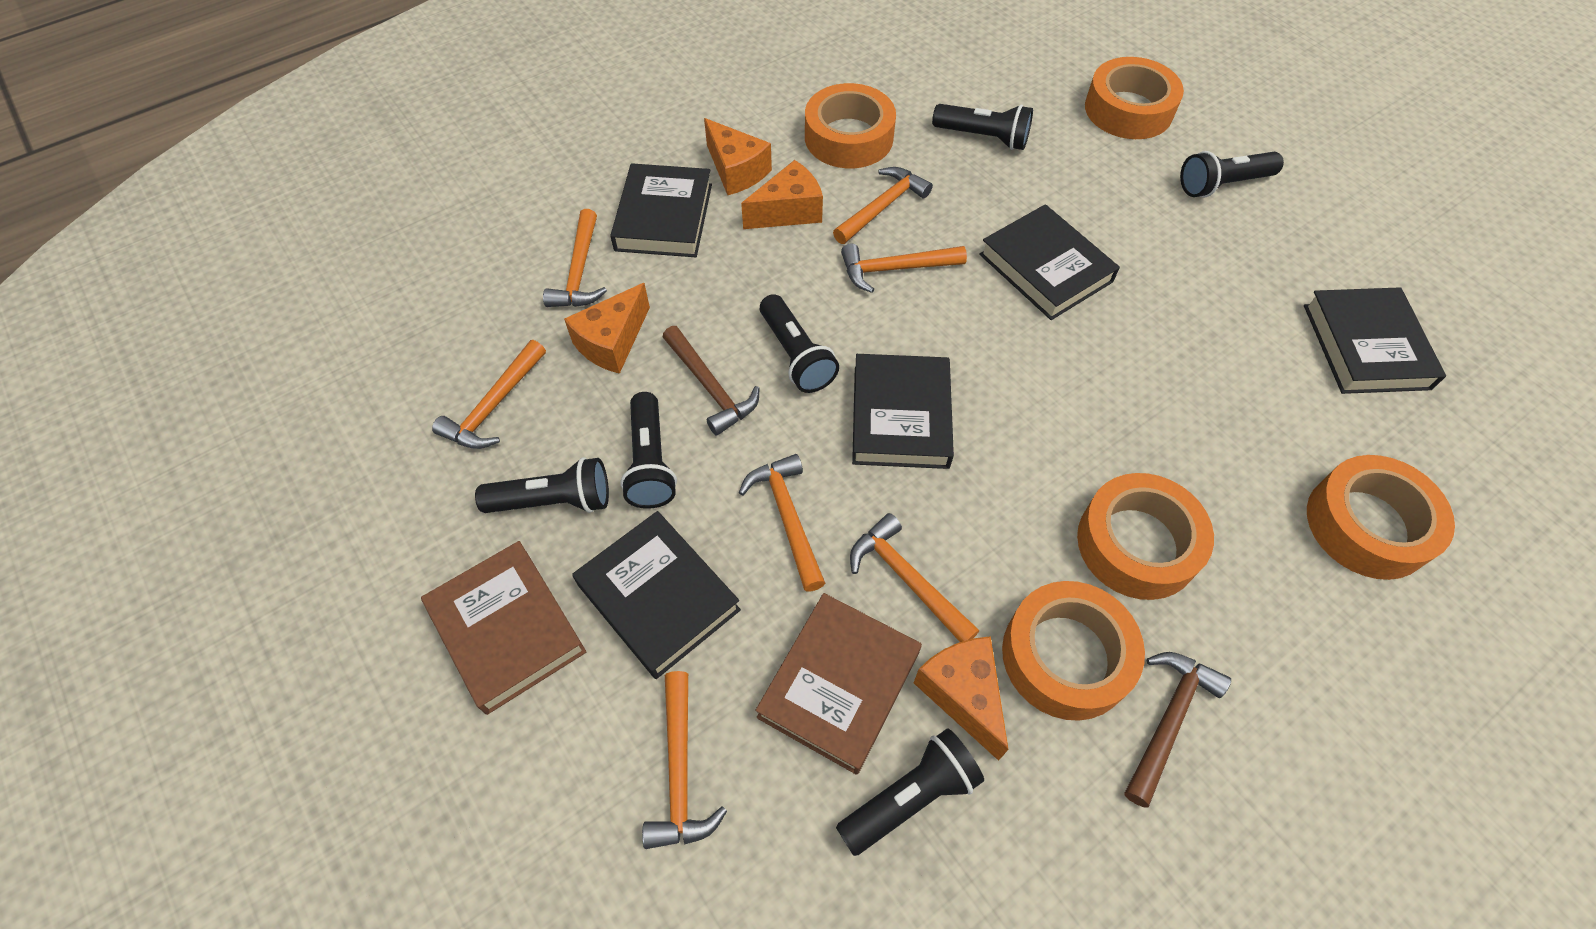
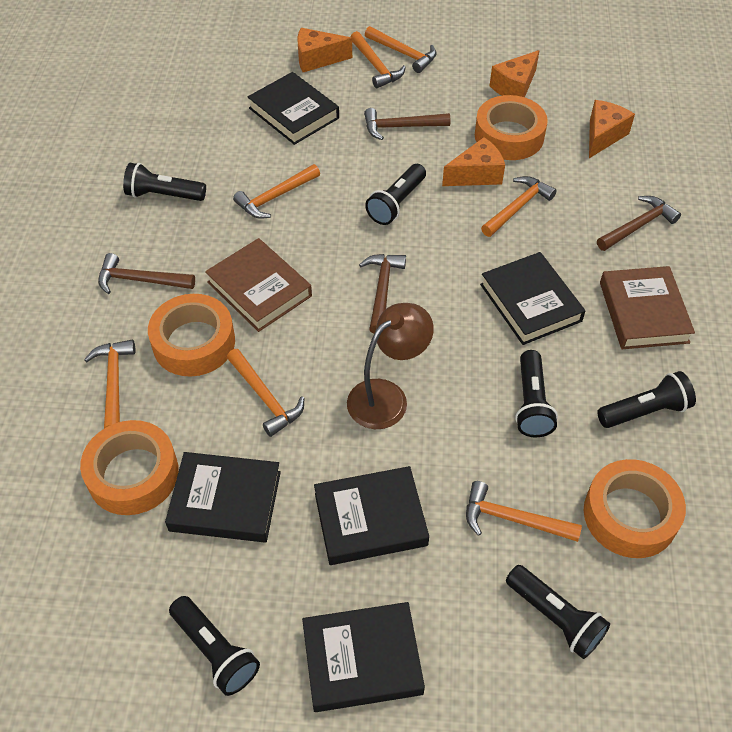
brown hammer: 2 -> 4
brown lamp: 0 -> 1
orange tape: 5 -> 4

